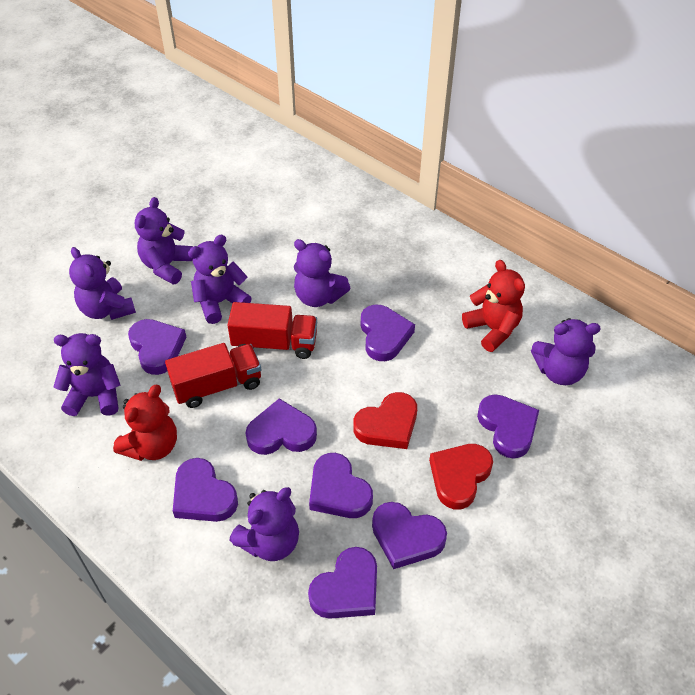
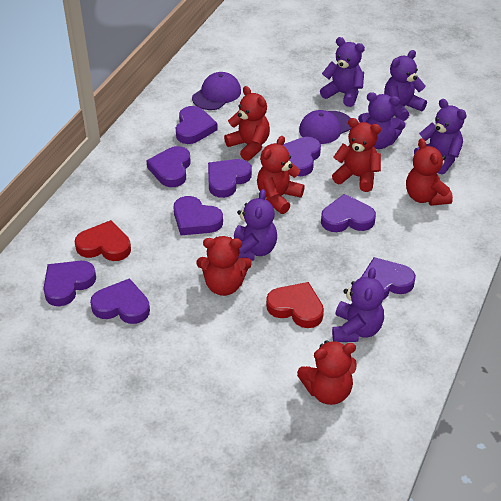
purple cap: 0 -> 2
purple heart: 8 -> 9
purple teddy bear: 7 -> 6
red teddy bear: 2 -> 6
red truck: 2 -> 0

